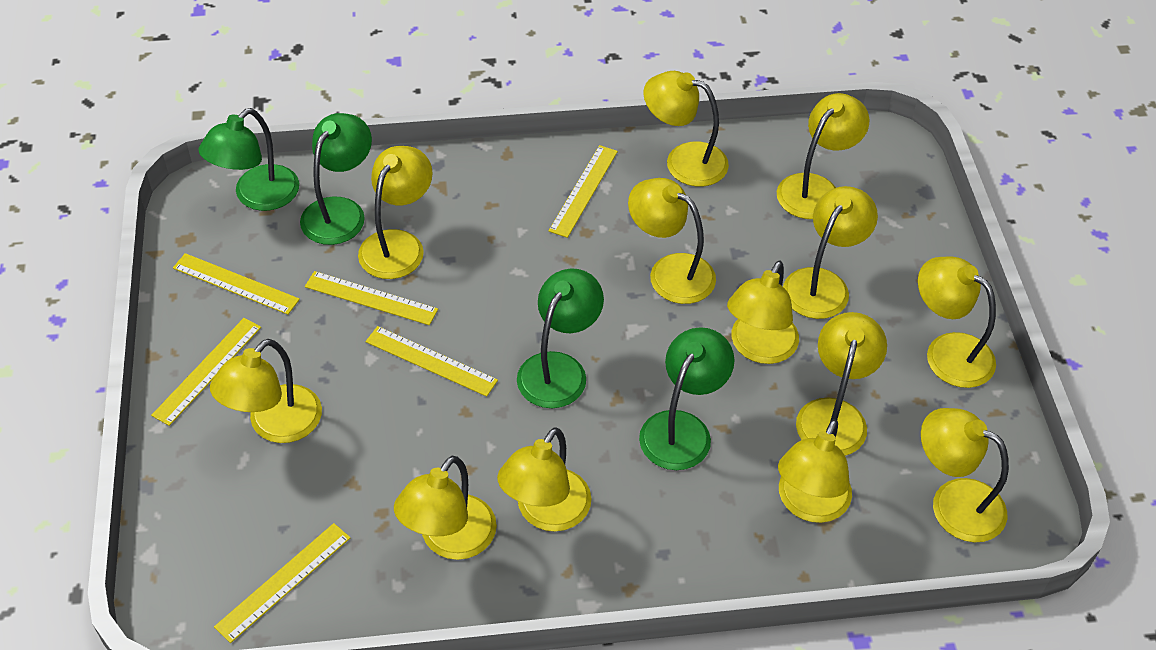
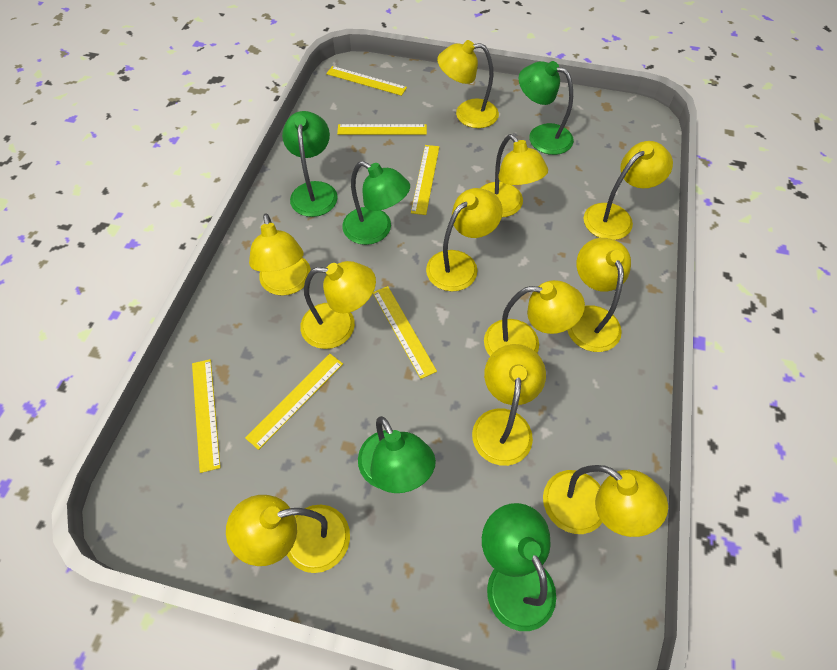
green lamp: 4 -> 5
yellow lamp: 13 -> 11

